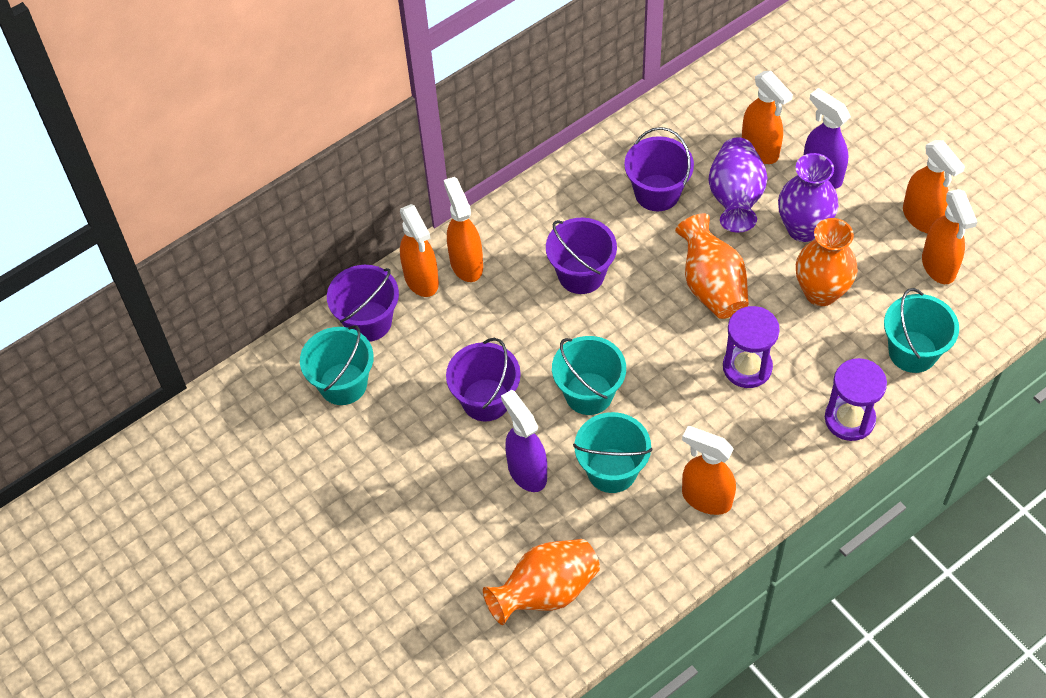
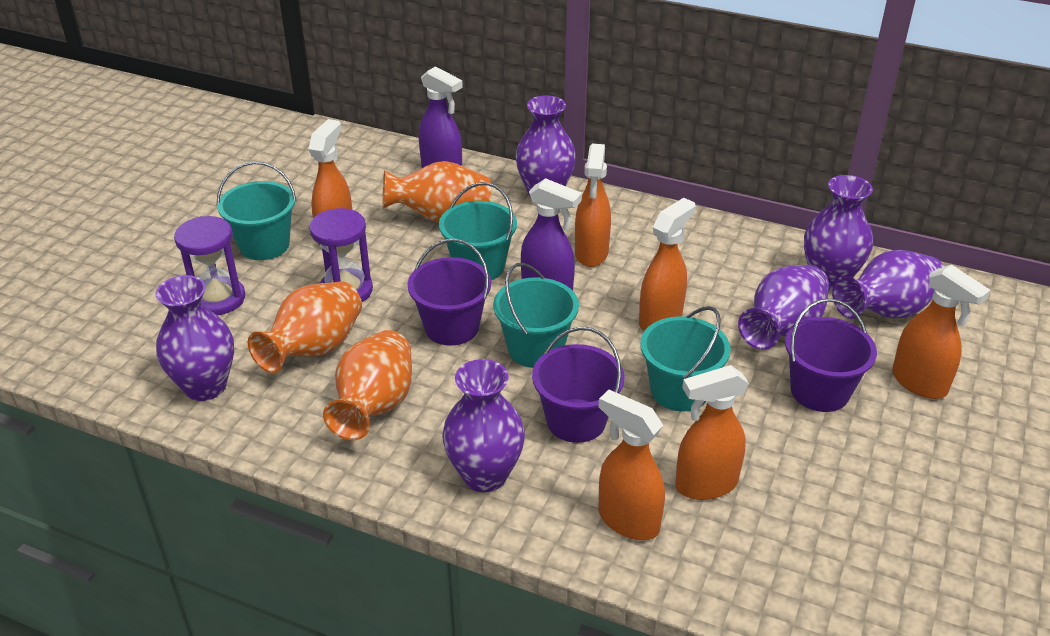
purple bucket: 4 -> 3
purple vase: 2 -> 6

